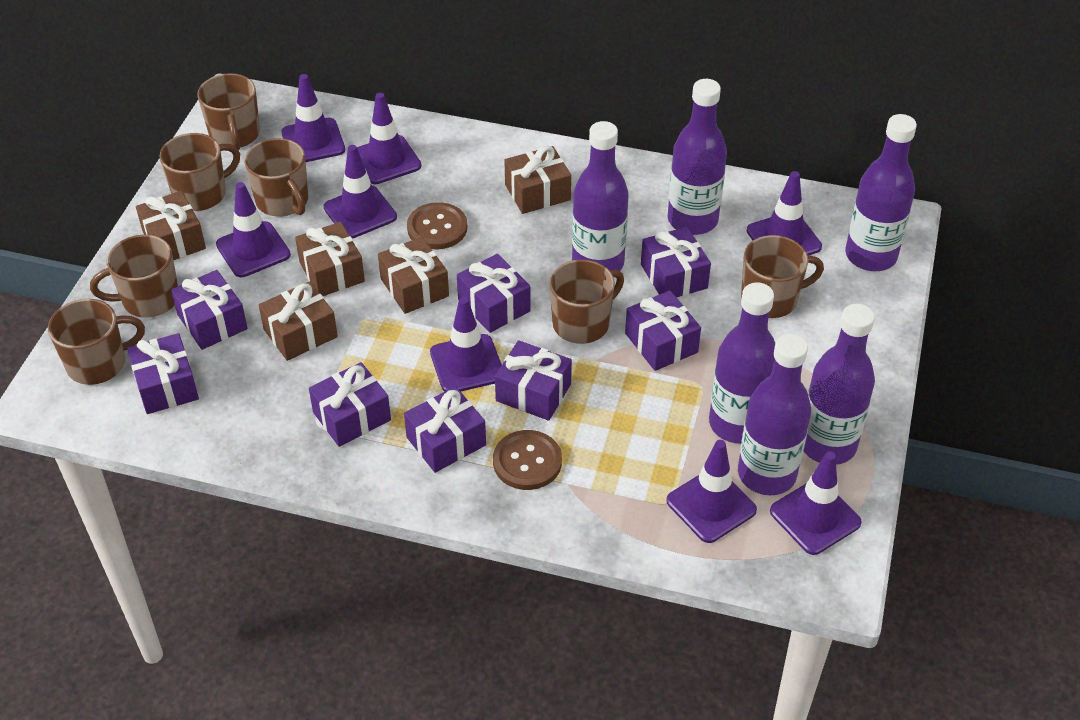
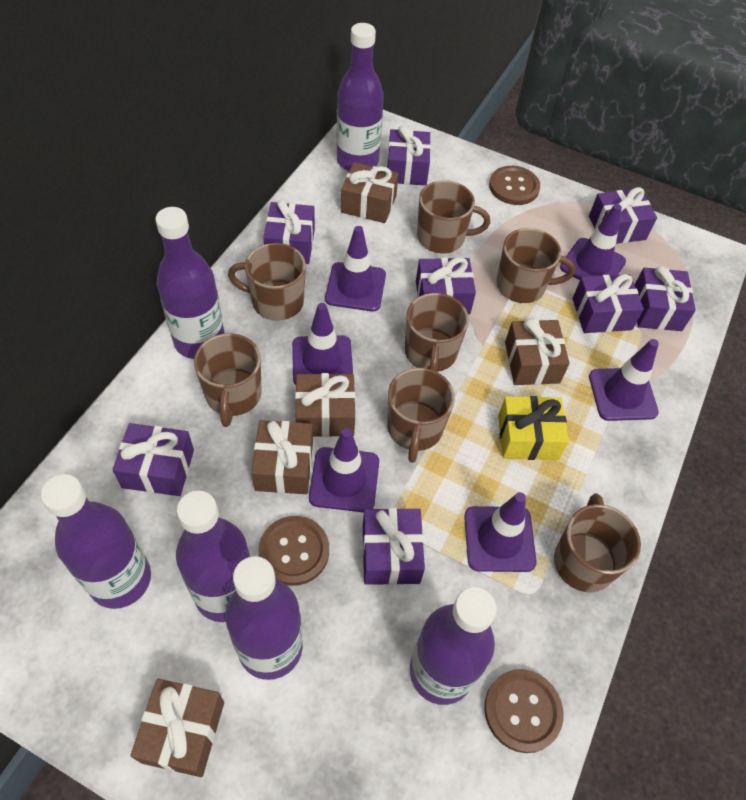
brown button: 2 -> 3
purple traffic cone: 8 -> 6
yellow gift: 0 -> 1

